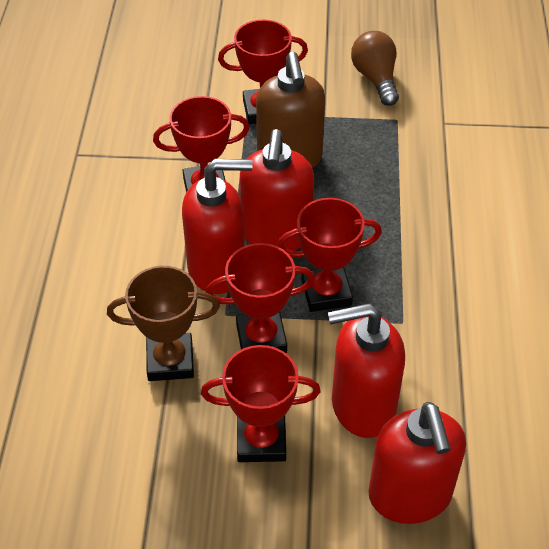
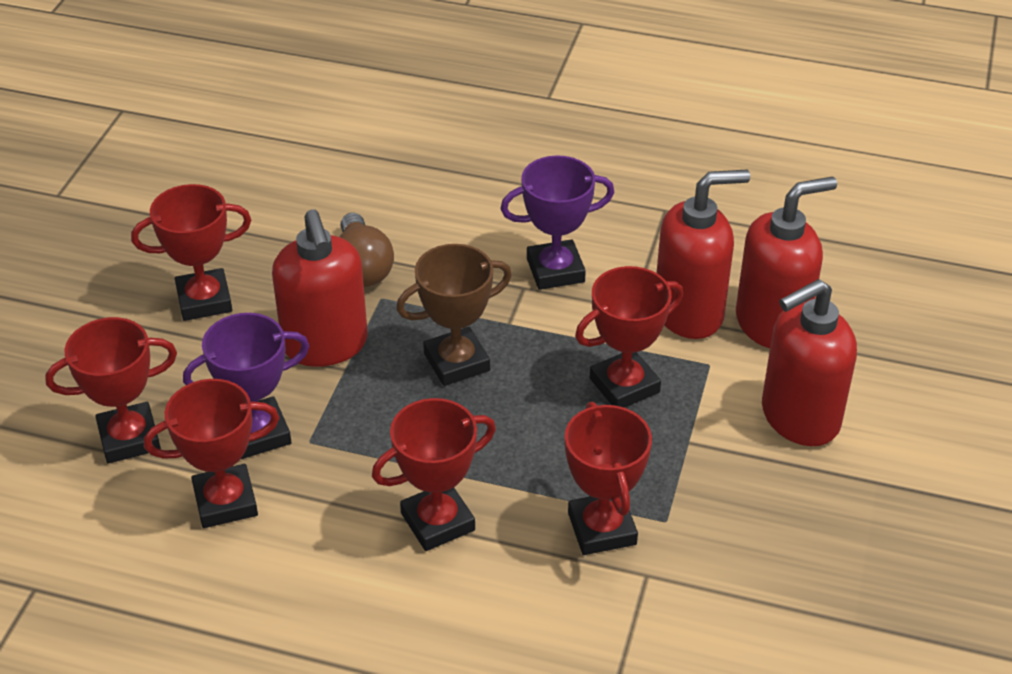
brown soap dispenser: 1 -> 0
purple trophy: 0 -> 2
red trophy: 5 -> 6

